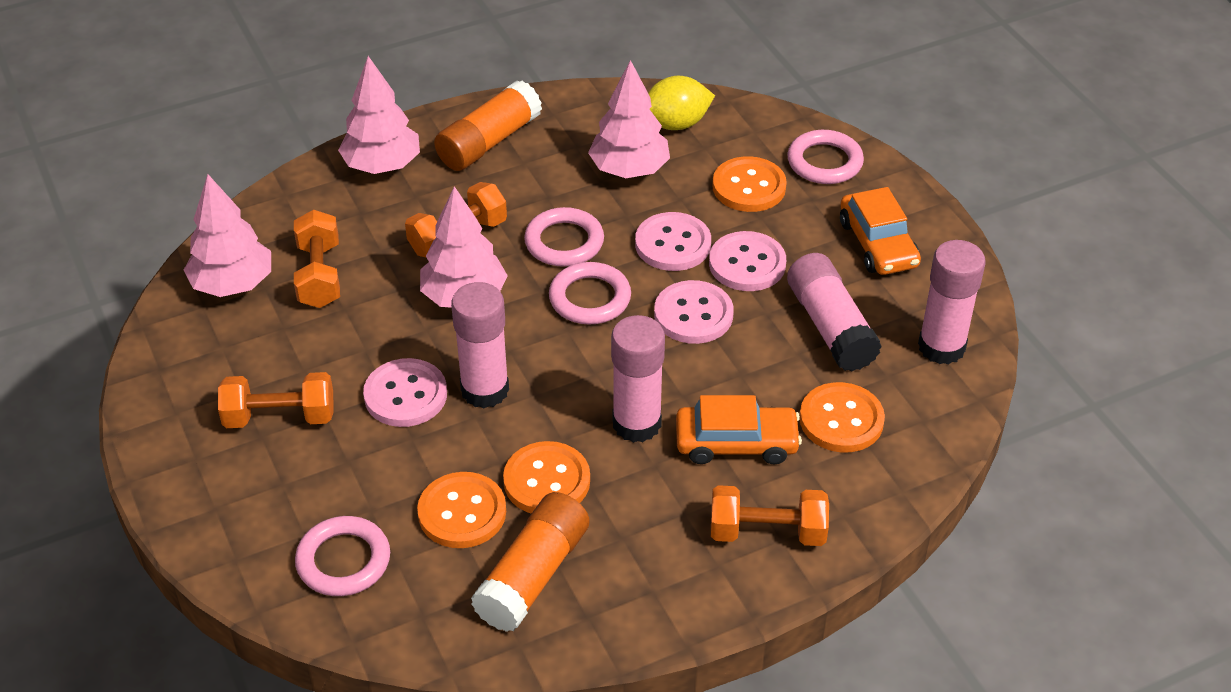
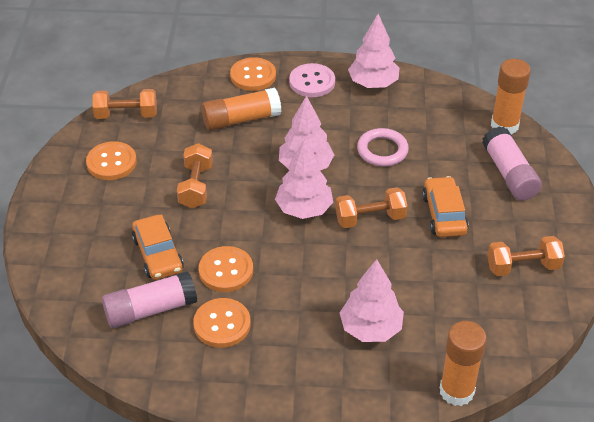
orange glue stick: 2 -> 3
pink button: 4 -> 1
pink glue stick: 4 -> 2
pink ring: 4 -> 1
yellow lemon: 1 -> 0

